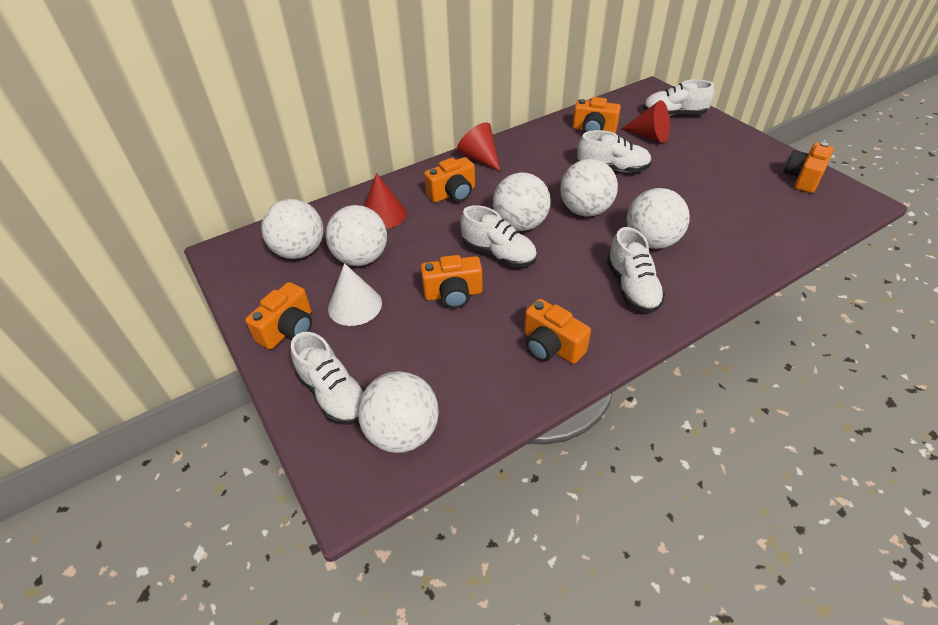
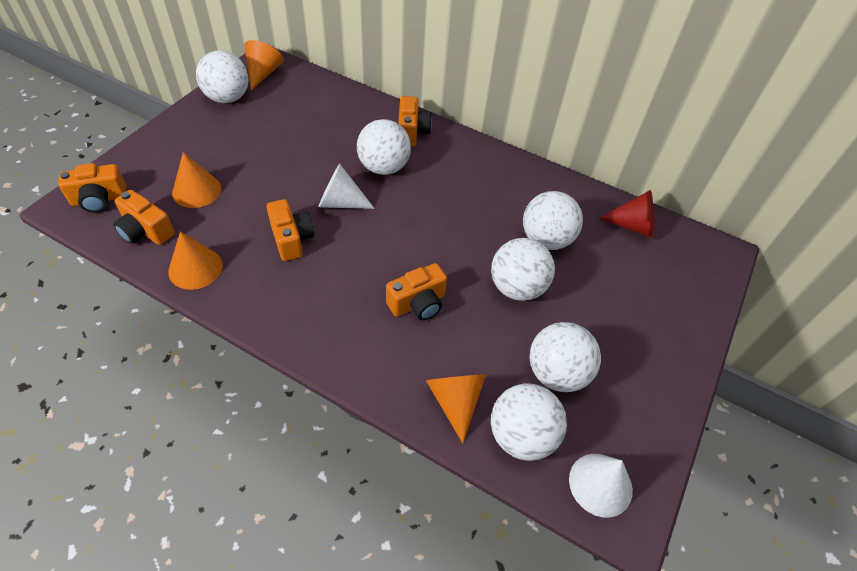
orange camera: 6 -> 5
orange cone: 0 -> 4
red cone: 3 -> 1
white cone: 1 -> 2
white shoe: 5 -> 0

